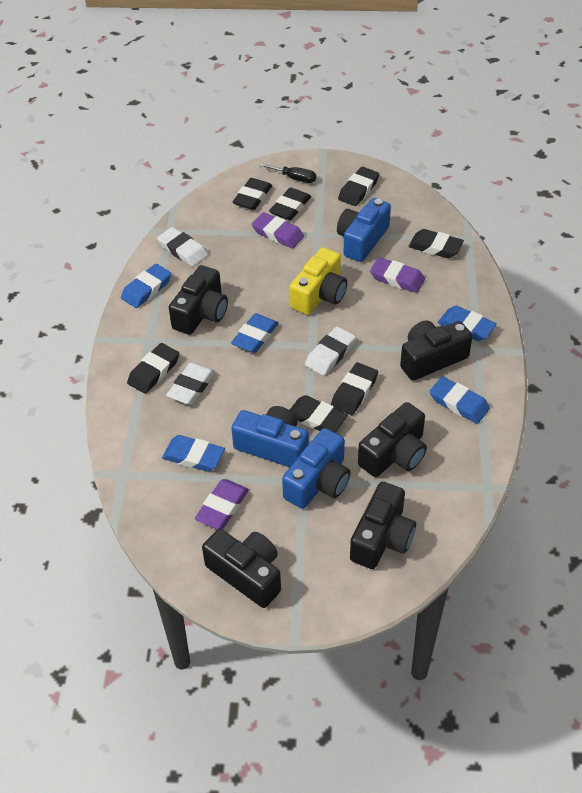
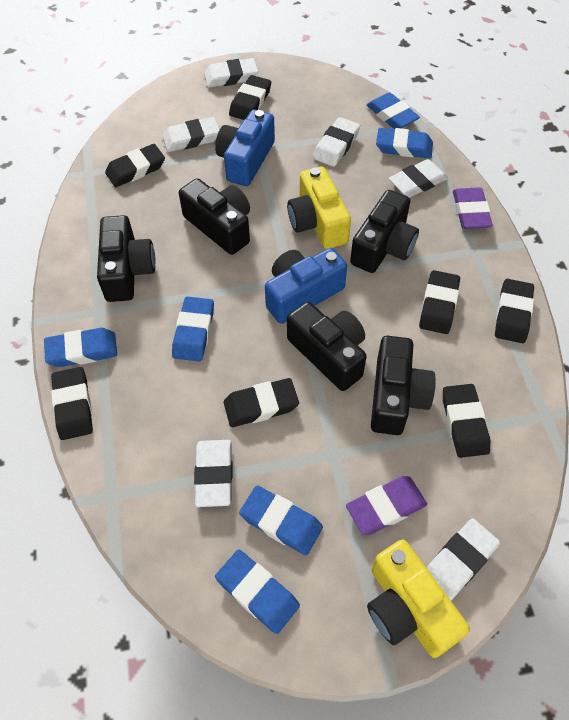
black screwdriver: 1 -> 0
blue camera: 3 -> 2
blue eraser: 5 -> 6
purple eraser: 3 -> 2
white eraser: 3 -> 6
yellow camera: 1 -> 2

